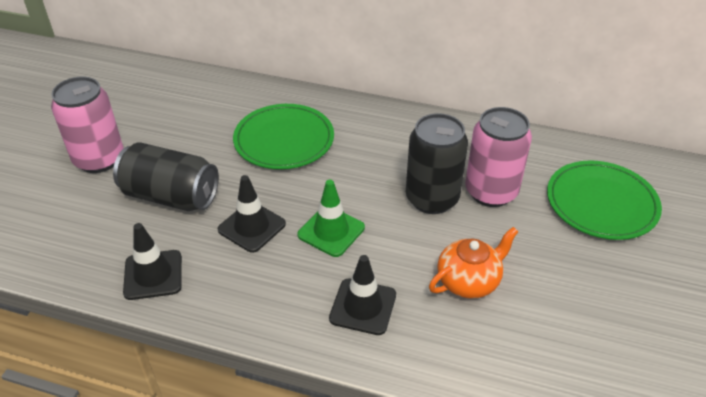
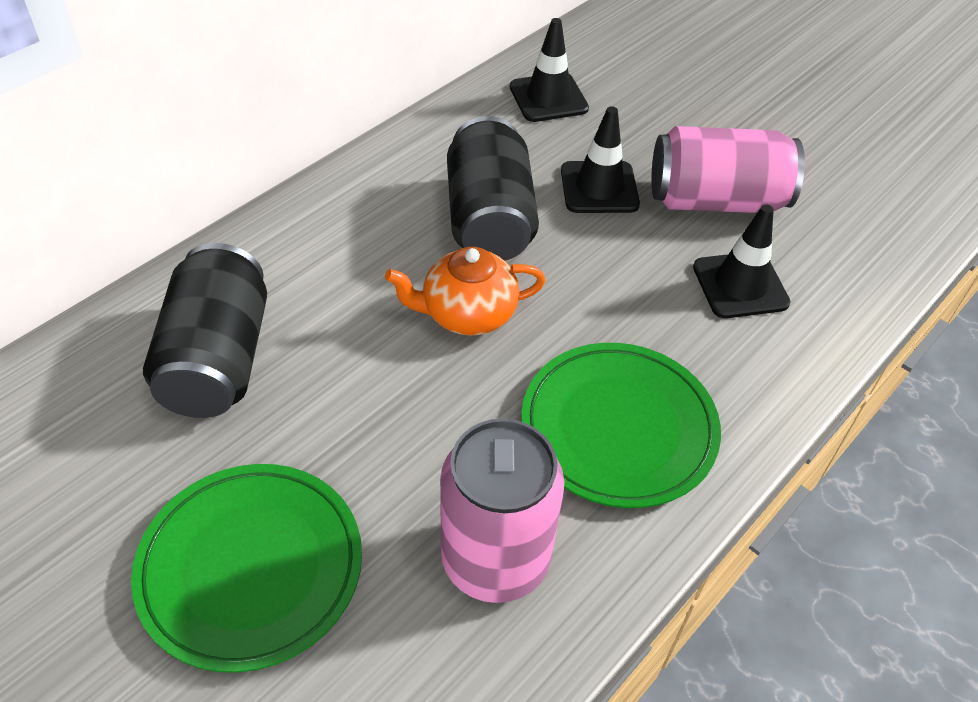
green traffic cone: 1 -> 0

